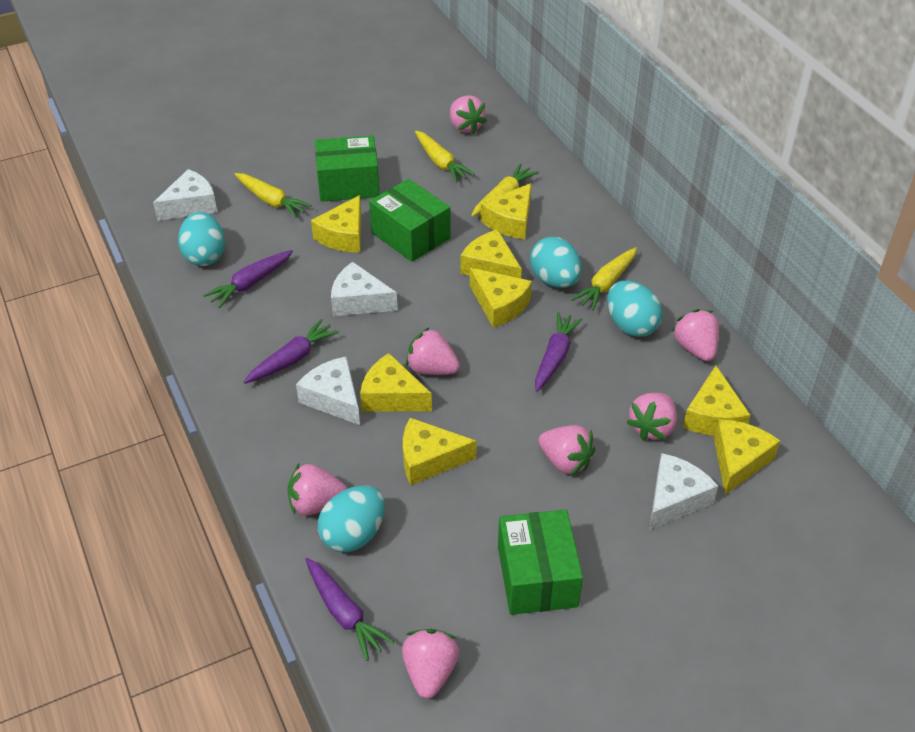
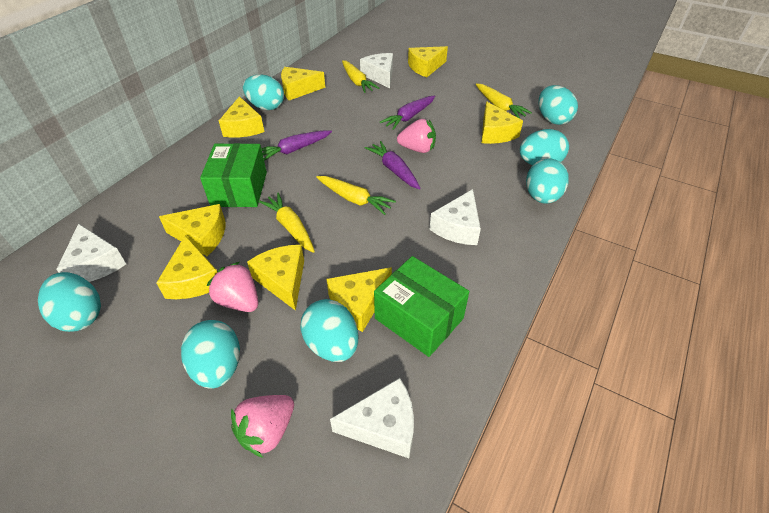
green box: 3 -> 2
pink strawberry: 7 -> 3
purple carrot: 4 -> 3
turquoise egg: 4 -> 7

